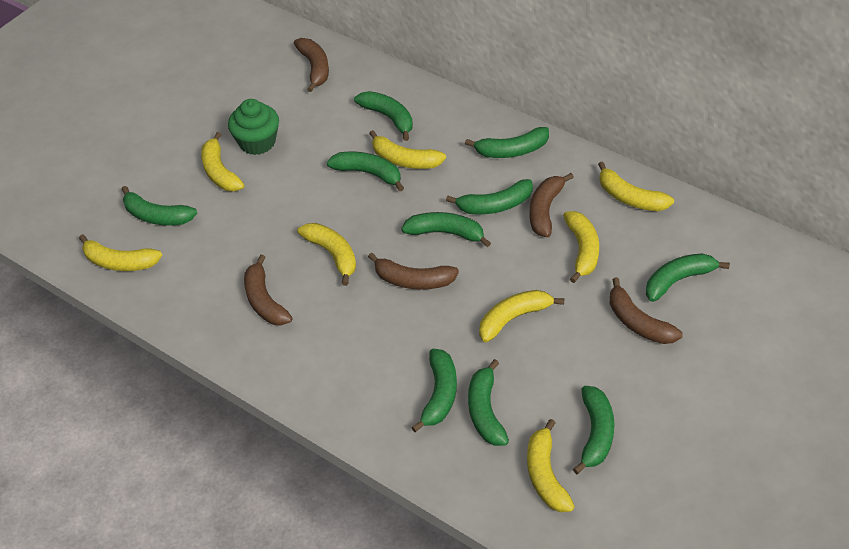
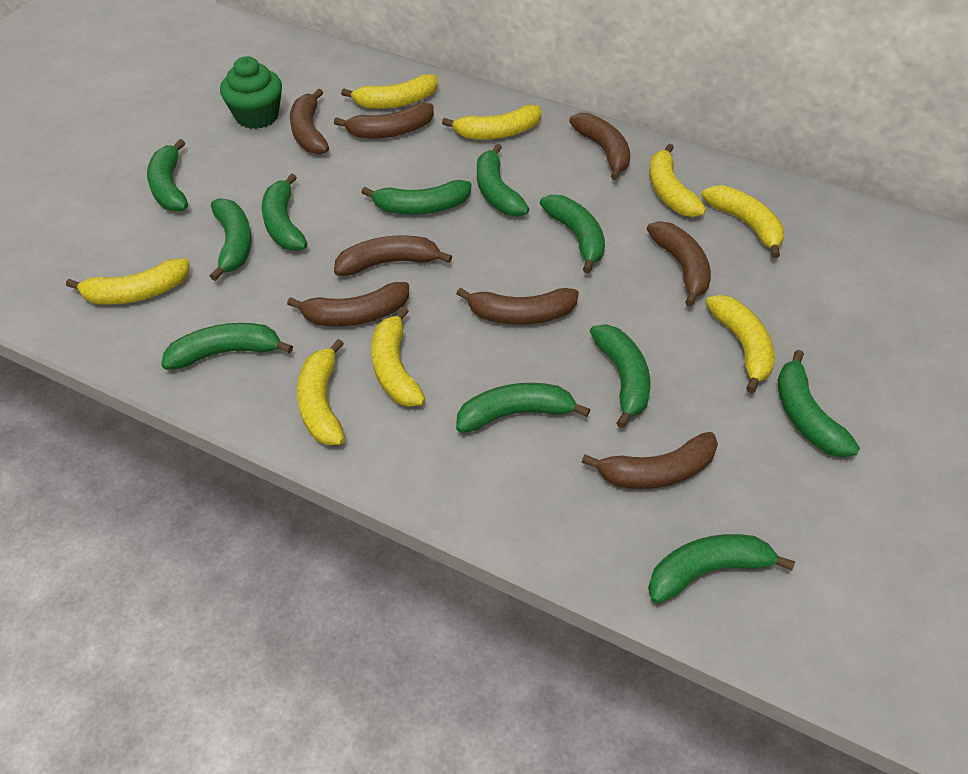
brown banana: 5 -> 8
green banana: 10 -> 11

